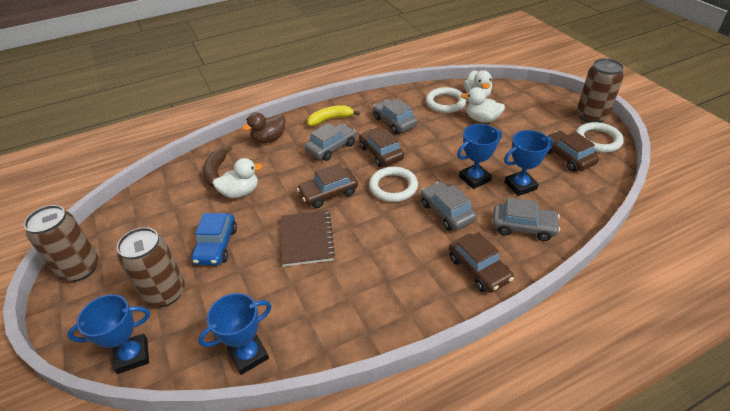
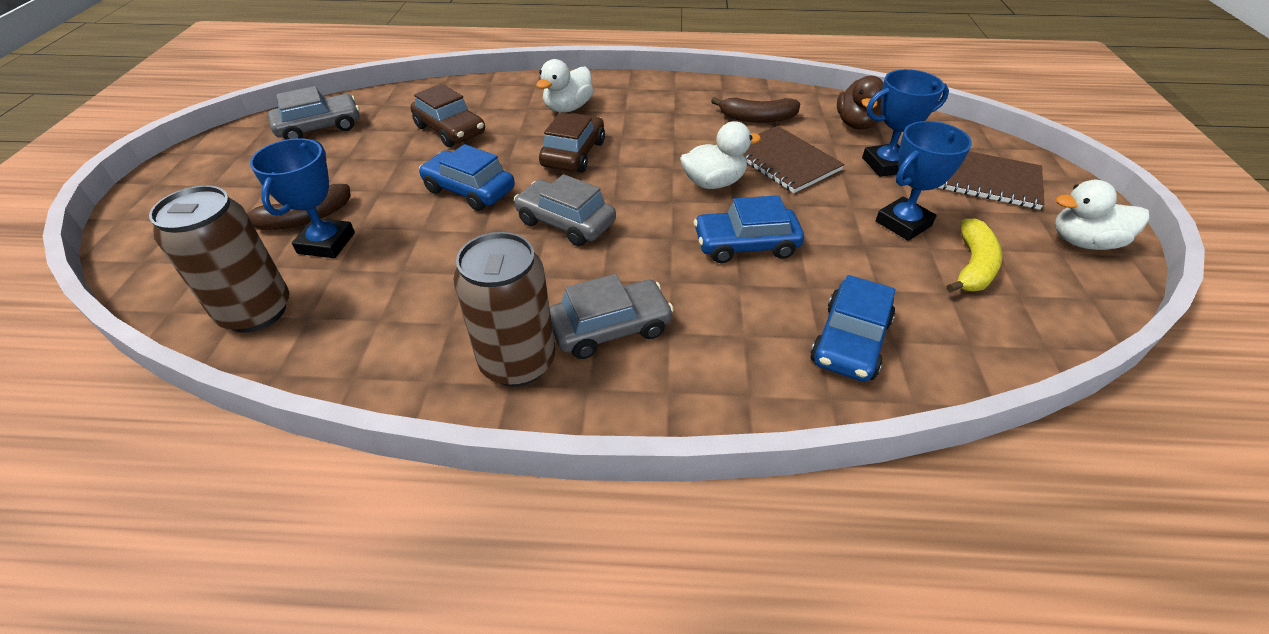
blue car: 1 -> 3
blue trophy: 4 -> 3
brown banana: 1 -> 2
brown can: 3 -> 2
brown car: 4 -> 2
brown notebook: 1 -> 2
grey car: 4 -> 3
white ring: 3 -> 0

